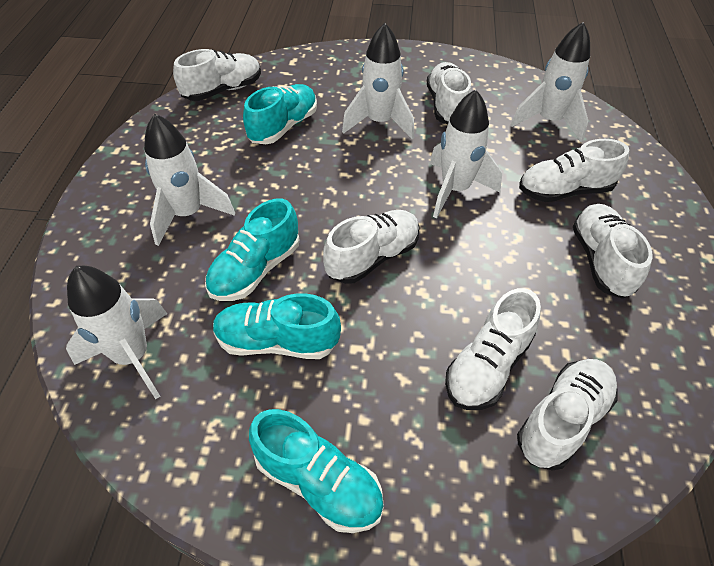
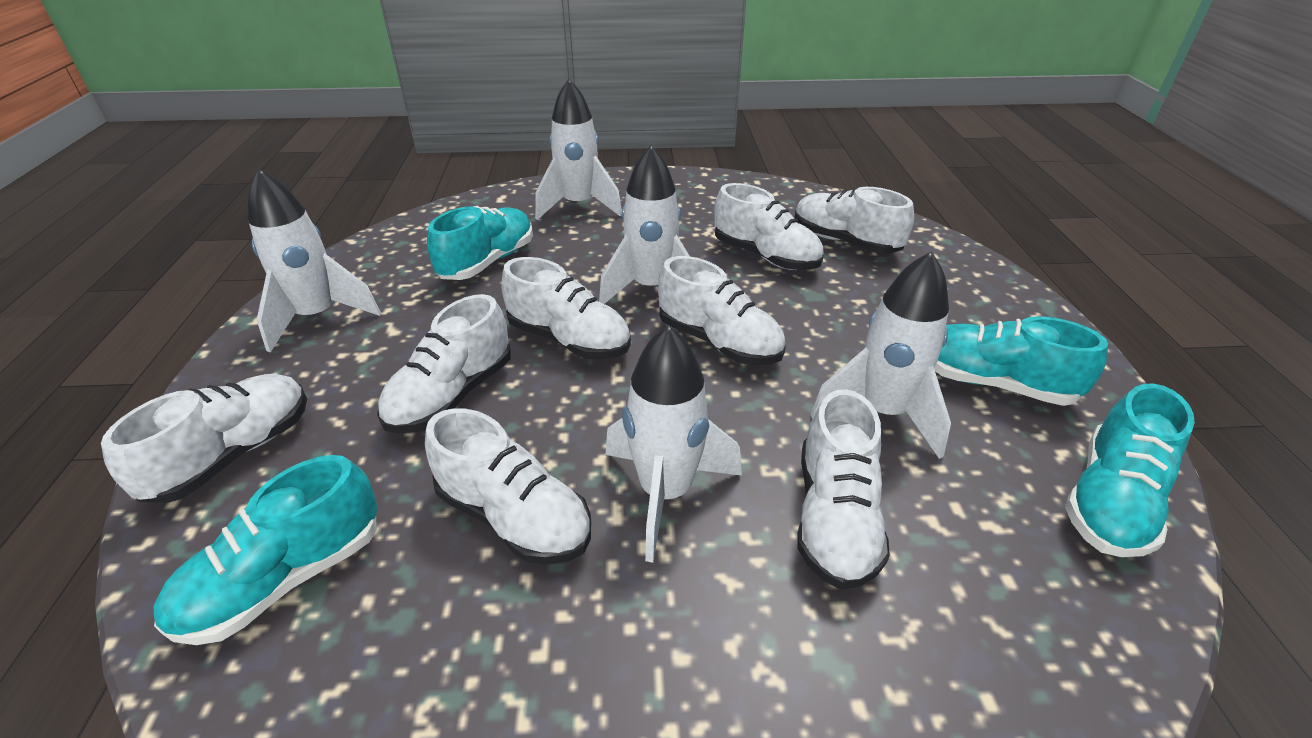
white shoe: 7 -> 8

